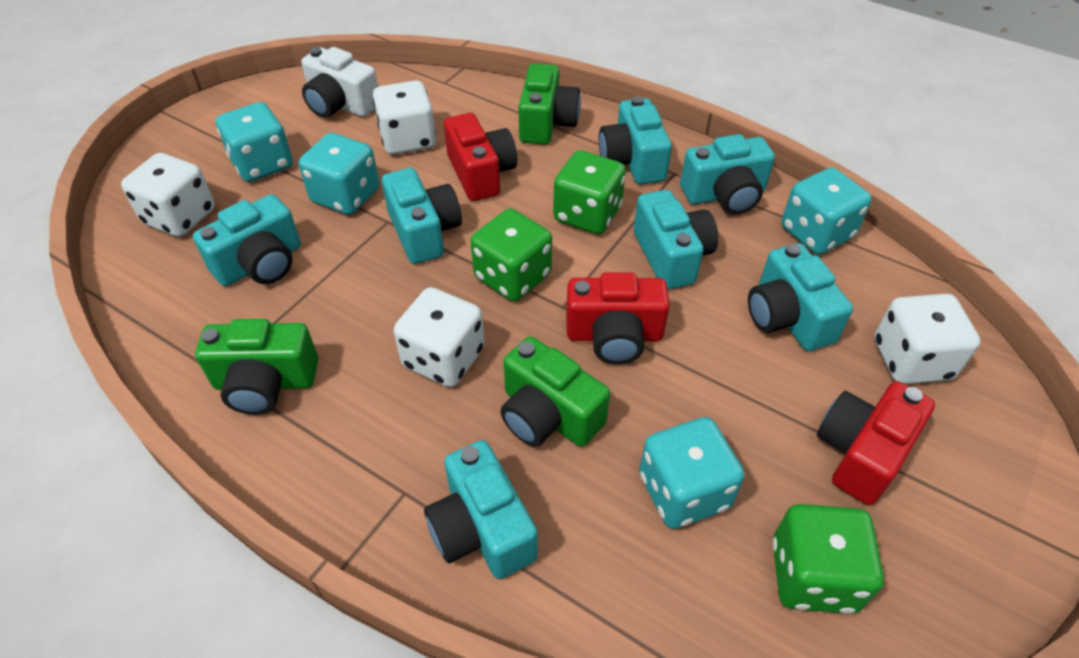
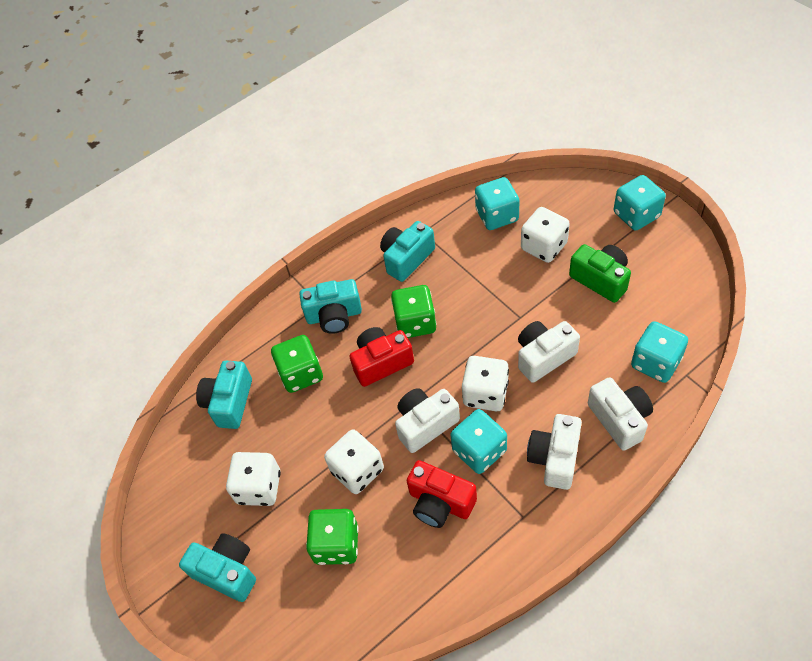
green camera: 3 -> 1
red camera: 3 -> 2
turquoise camera: 7 -> 4
white camera: 1 -> 4

